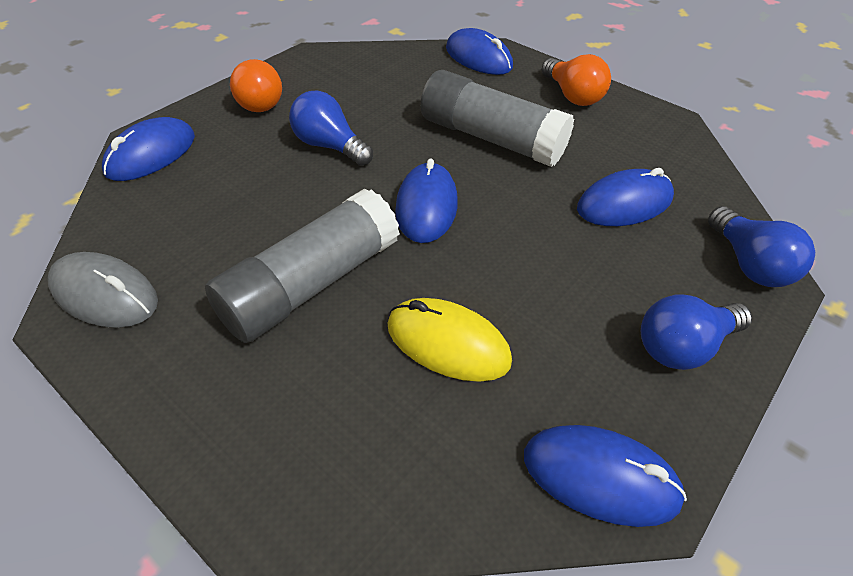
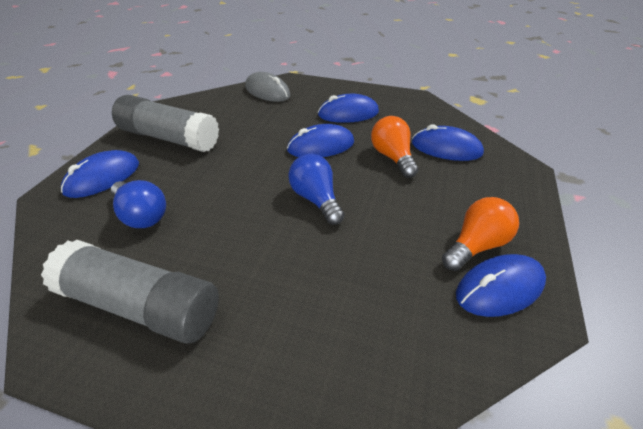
blue light bulb: 3 -> 2
yellow mouse: 1 -> 0

